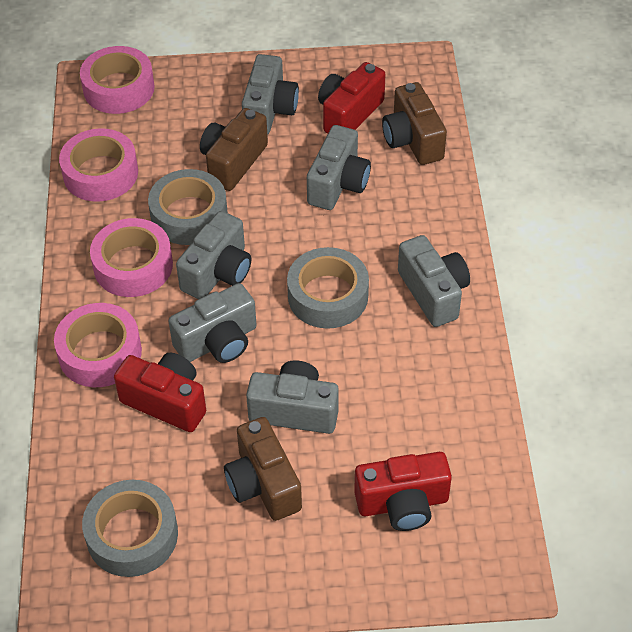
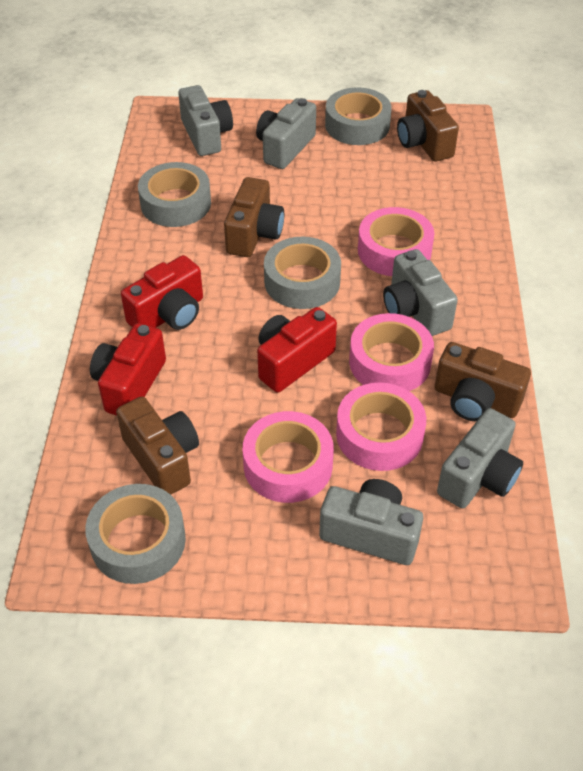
brown camera: 3 -> 4
grey camera: 6 -> 5
grey tape: 3 -> 4

